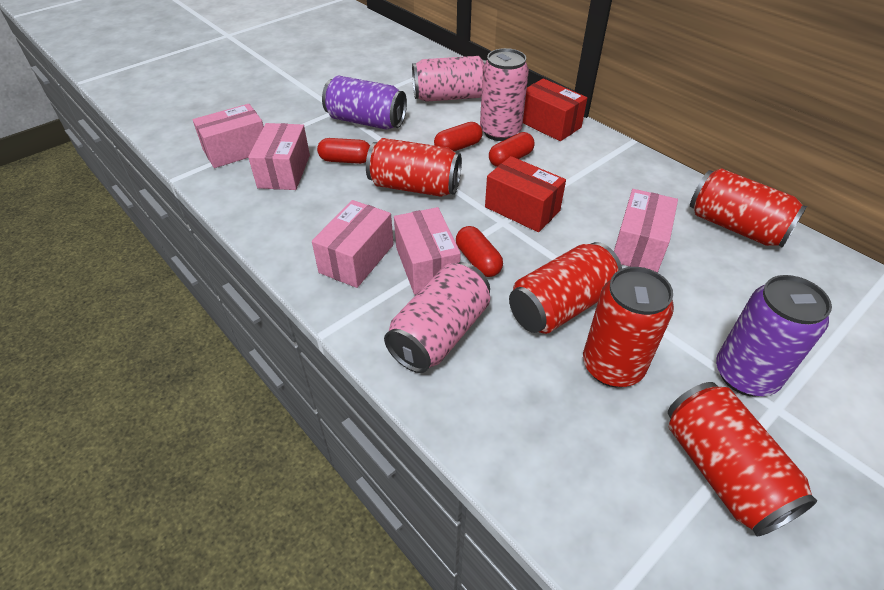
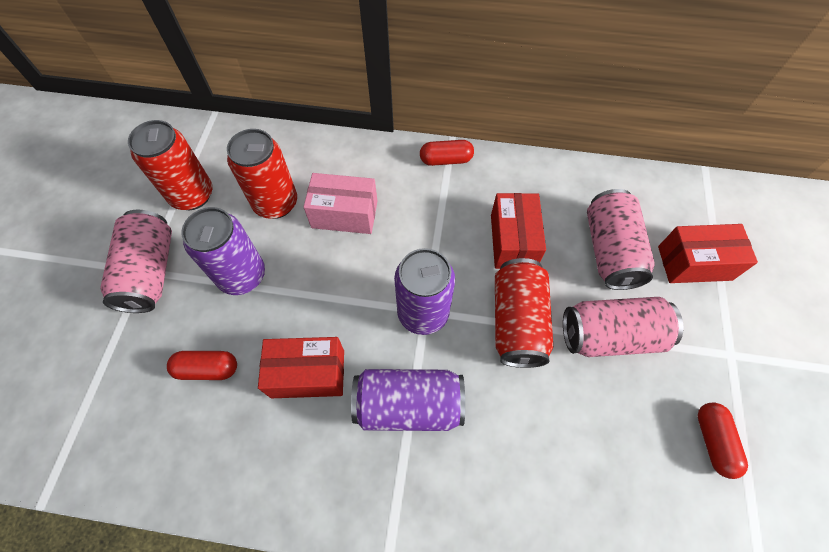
pink box: 5 -> 1
purple can: 2 -> 3
red box: 2 -> 3
red can: 5 -> 3
red capsule: 4 -> 3

